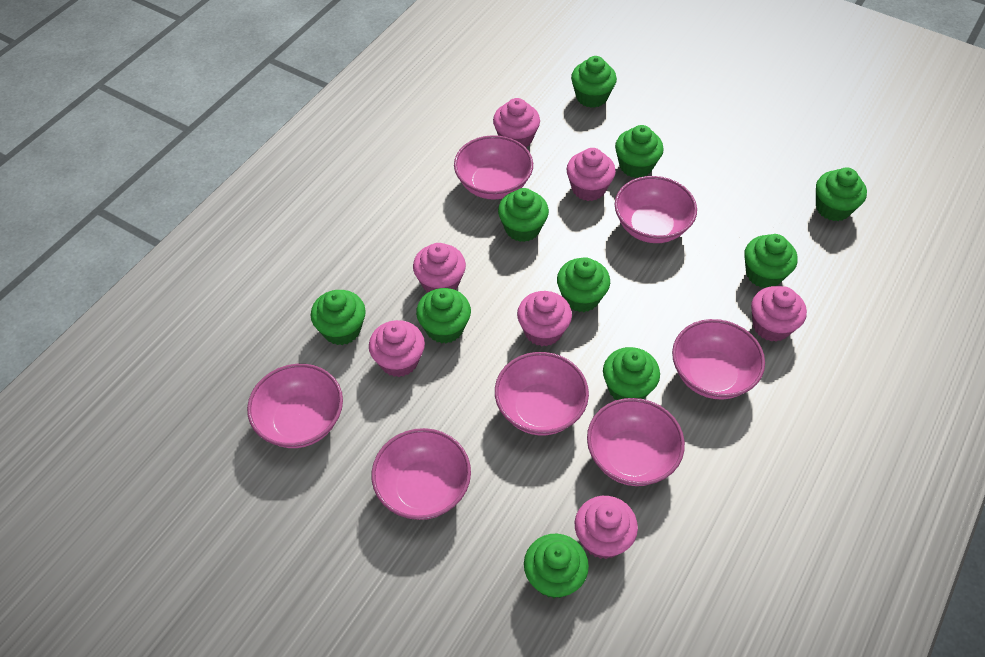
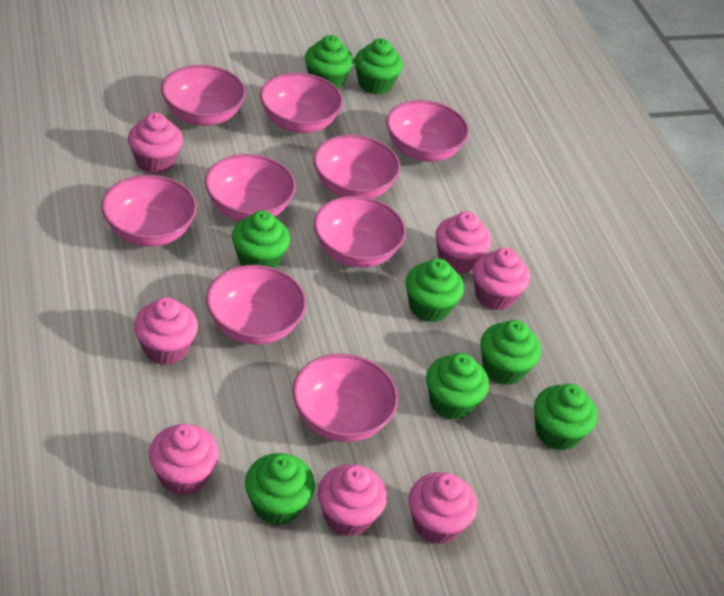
green cupcake: 10 -> 8
pink bowl: 7 -> 9

